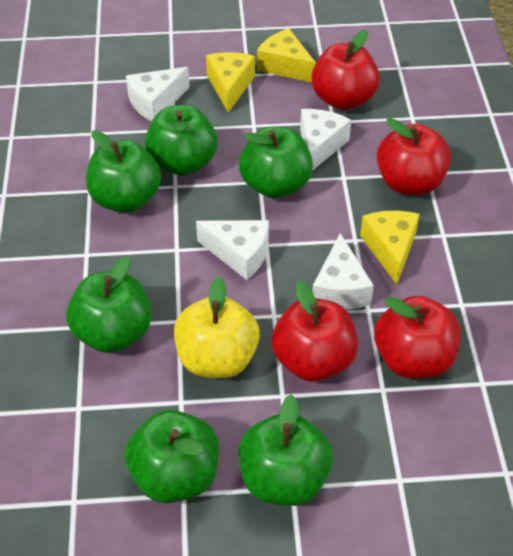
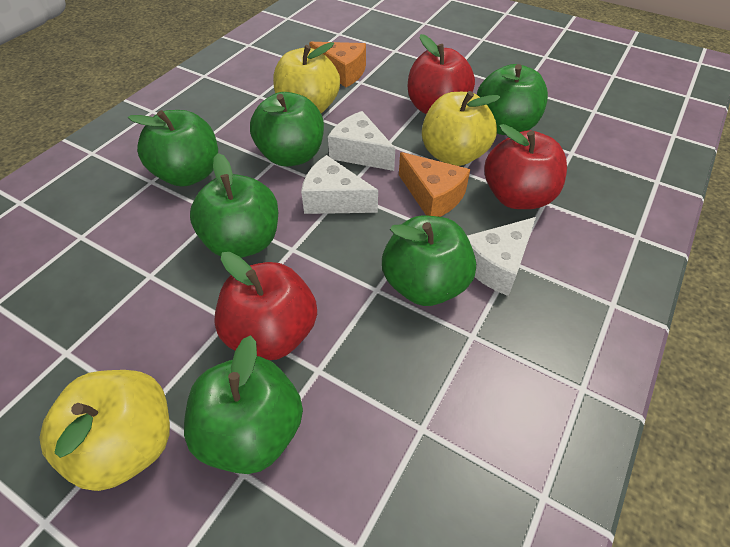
orange cheese: 0 -> 2
red apple: 4 -> 3
white cheese: 4 -> 3
yellow apple: 1 -> 3
yellow cheese: 3 -> 0

